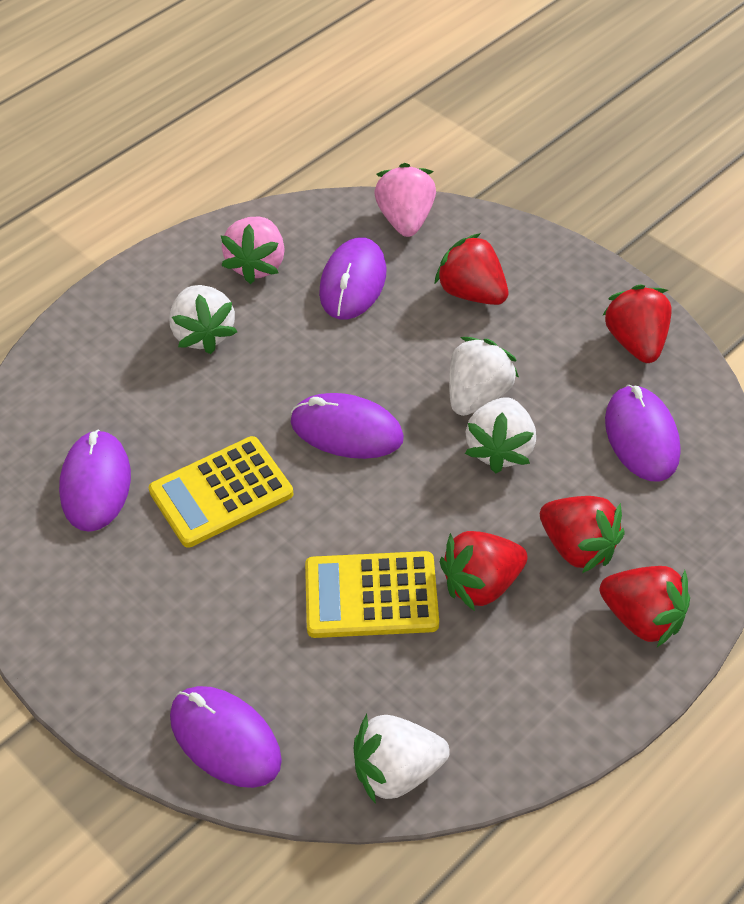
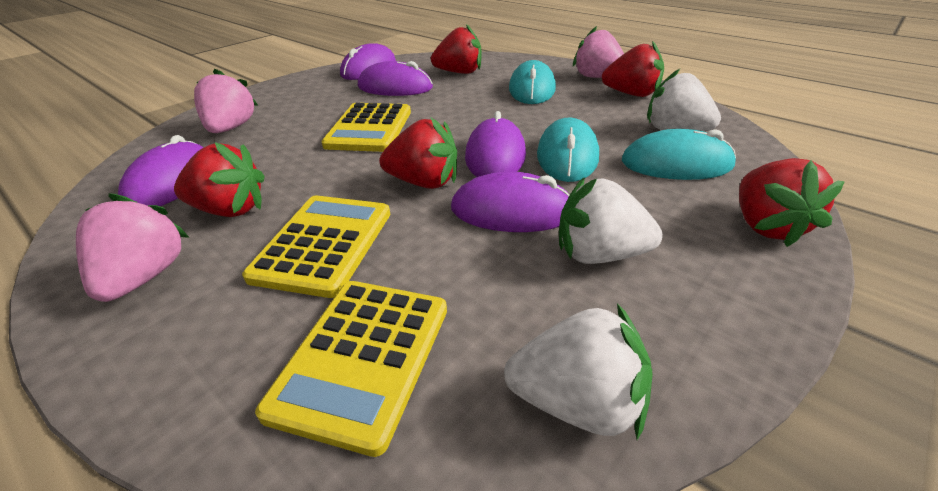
pink strawberry: 2 -> 3
turquoise mouse: 0 -> 3
white strawberry: 4 -> 3
yellow calculator: 2 -> 3

